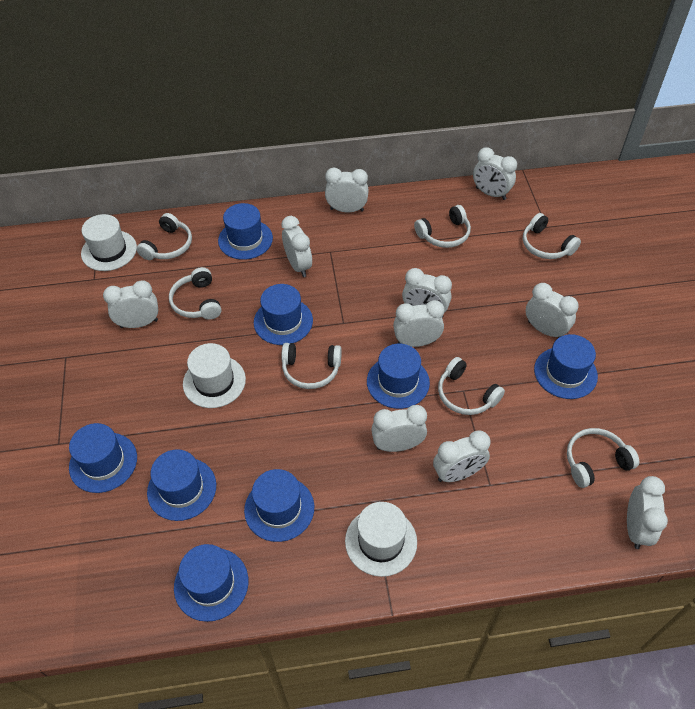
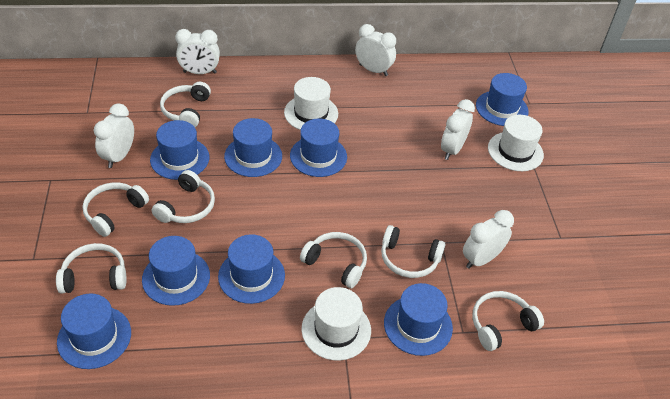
white clock: 10 -> 5

